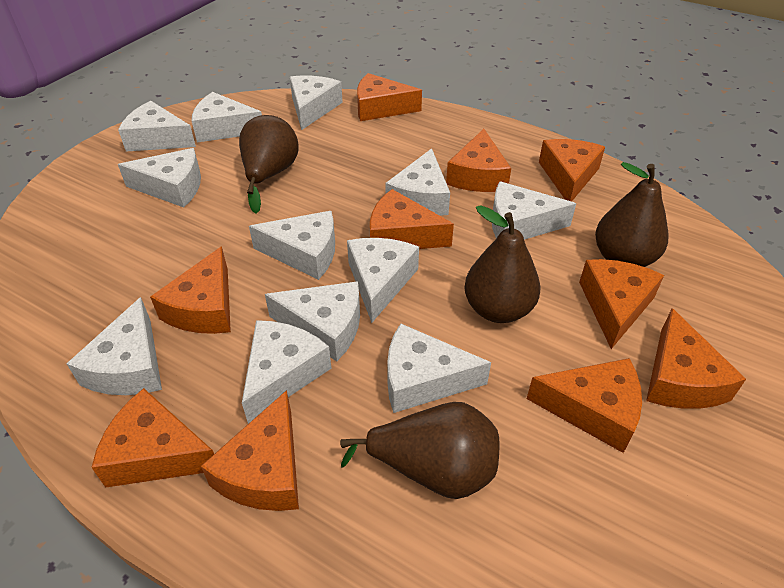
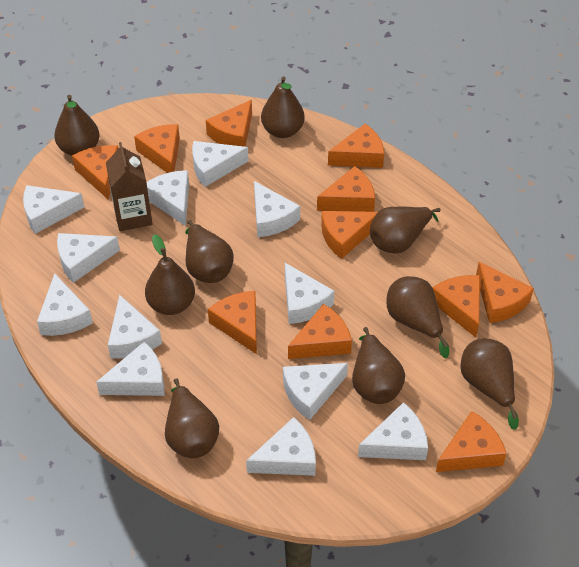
brown carton: 0 -> 1
brown pear: 4 -> 9
orange cheese: 10 -> 11

